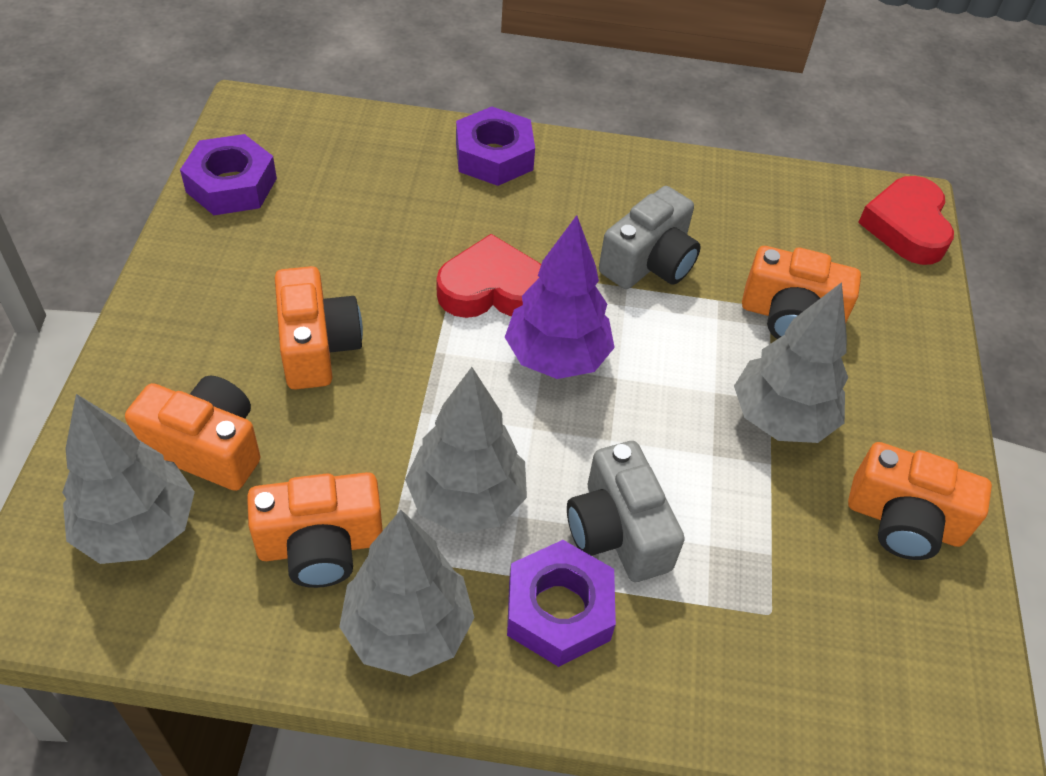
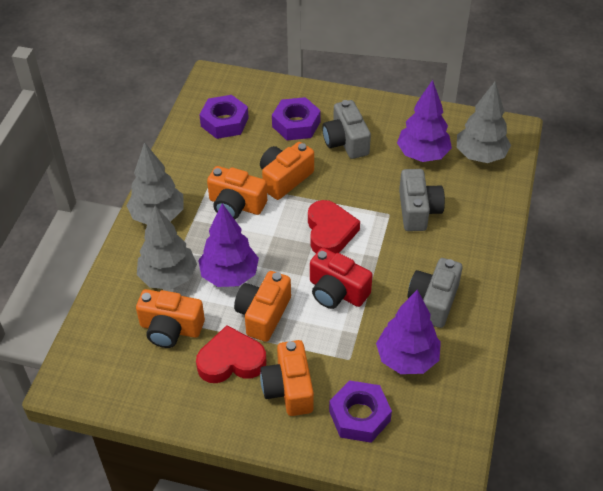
grey camera: 2 -> 3
grey tree: 4 -> 3
purple tree: 1 -> 3
red camera: 0 -> 1

